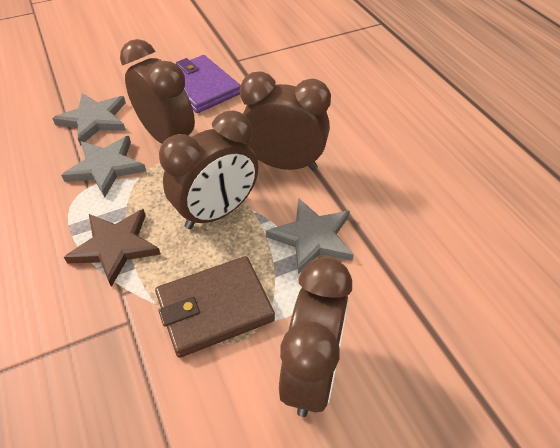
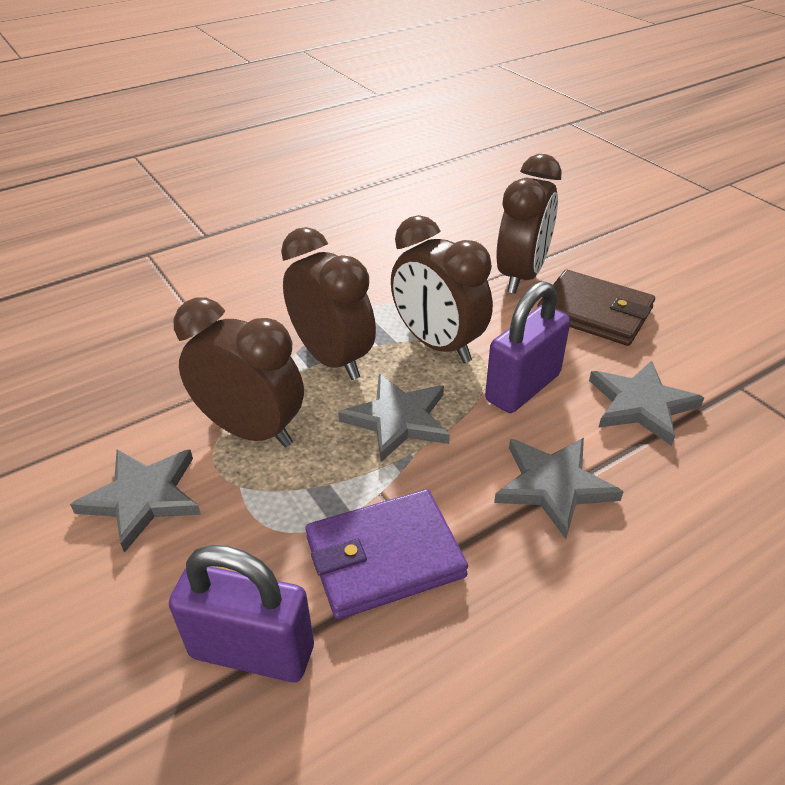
brown star: 1 -> 0
grey star: 3 -> 4
purple padlock: 0 -> 2

